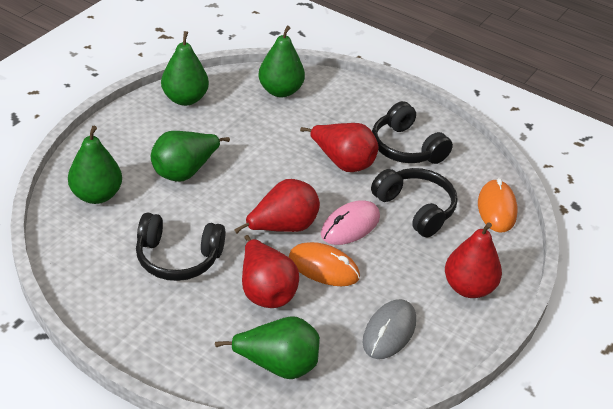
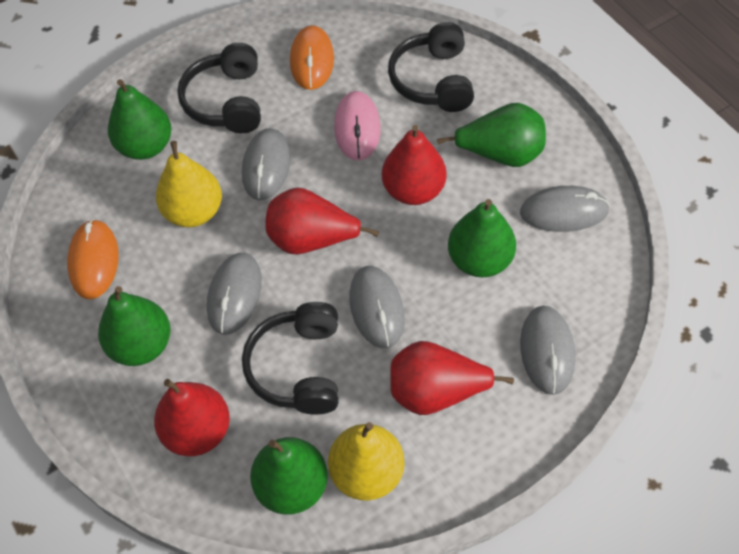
grey mouse: 1 -> 5
yellow pear: 0 -> 2

